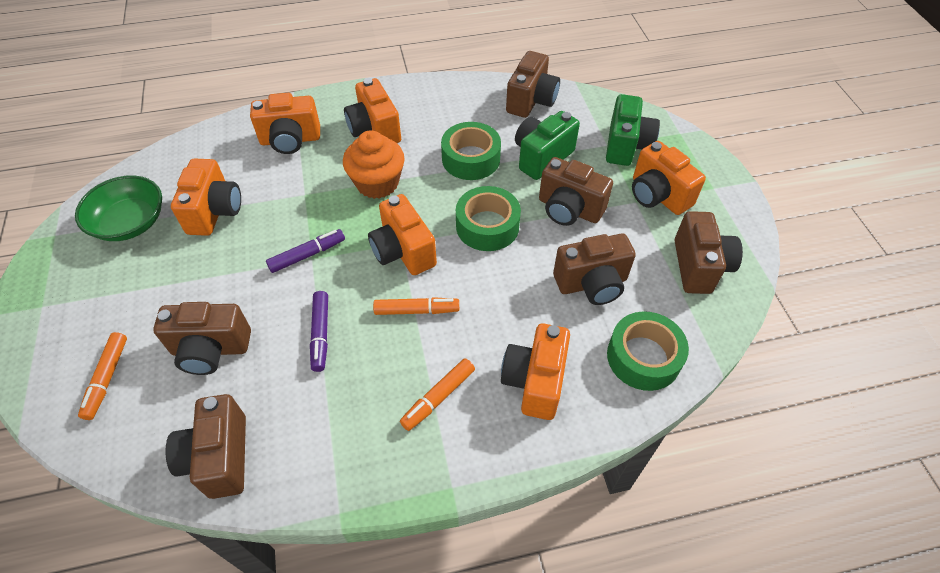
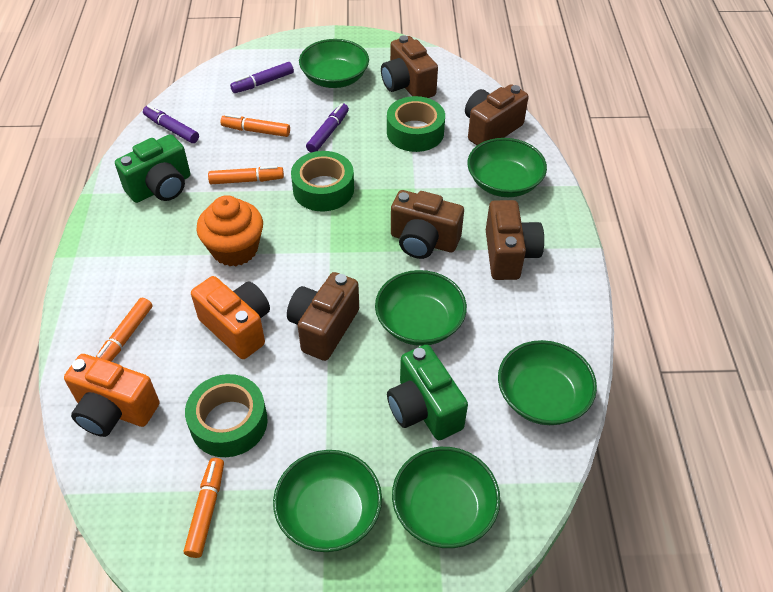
brown camera: 6 -> 5
green bowl: 1 -> 6
orange camera: 6 -> 2
orange marker: 3 -> 4
purple marker: 2 -> 3

